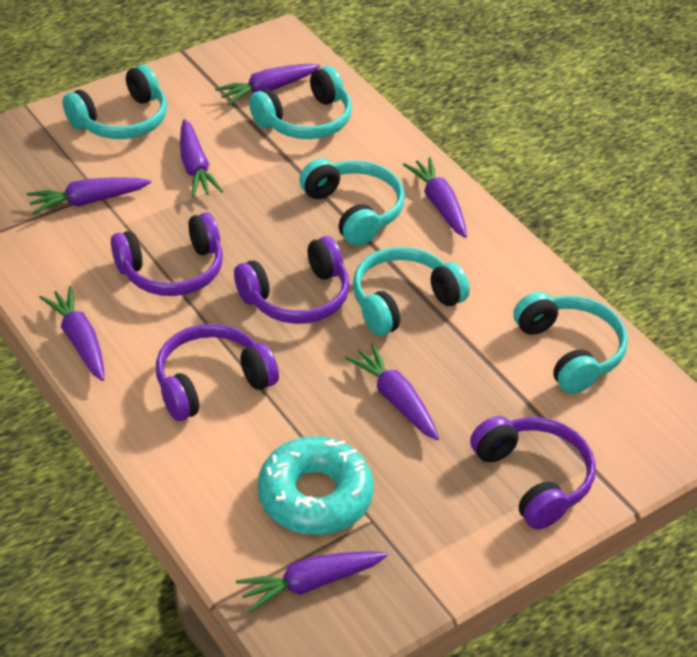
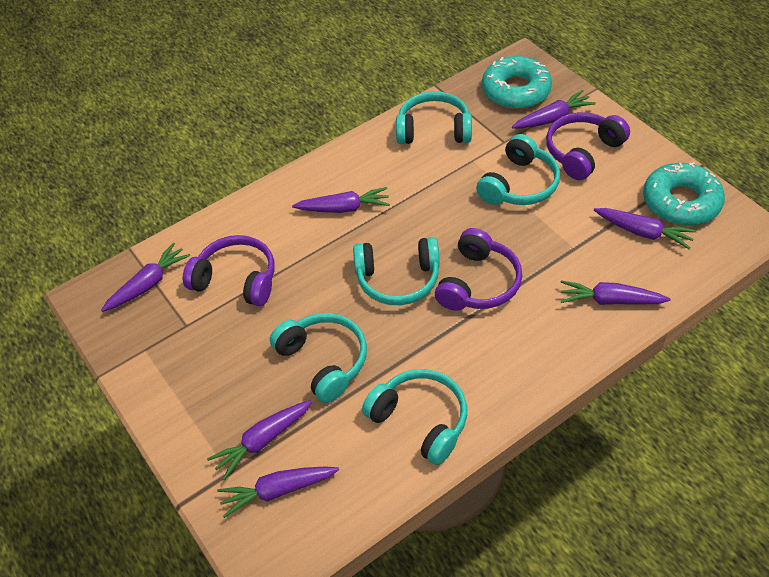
purple headphones: 4 -> 3
turquoise donut: 1 -> 2

